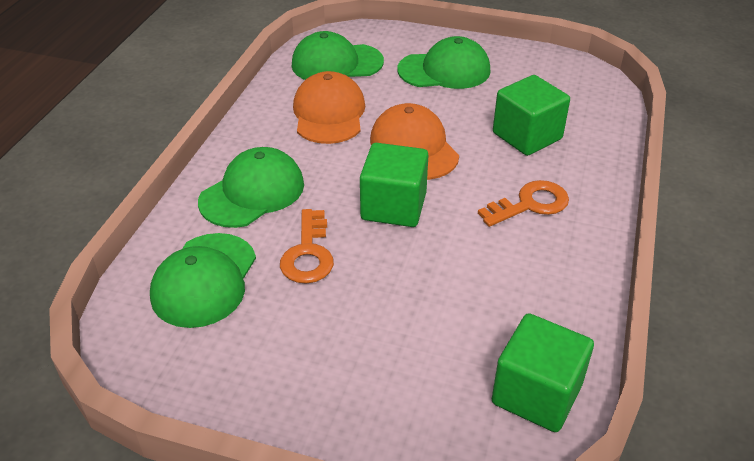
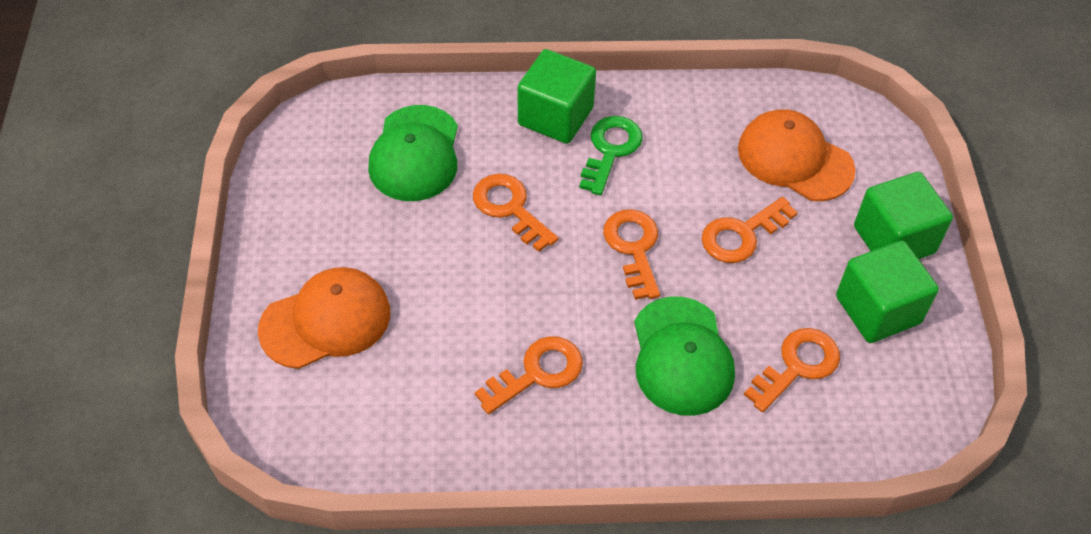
green cap: 4 -> 2
green key: 0 -> 1
orange key: 2 -> 5

